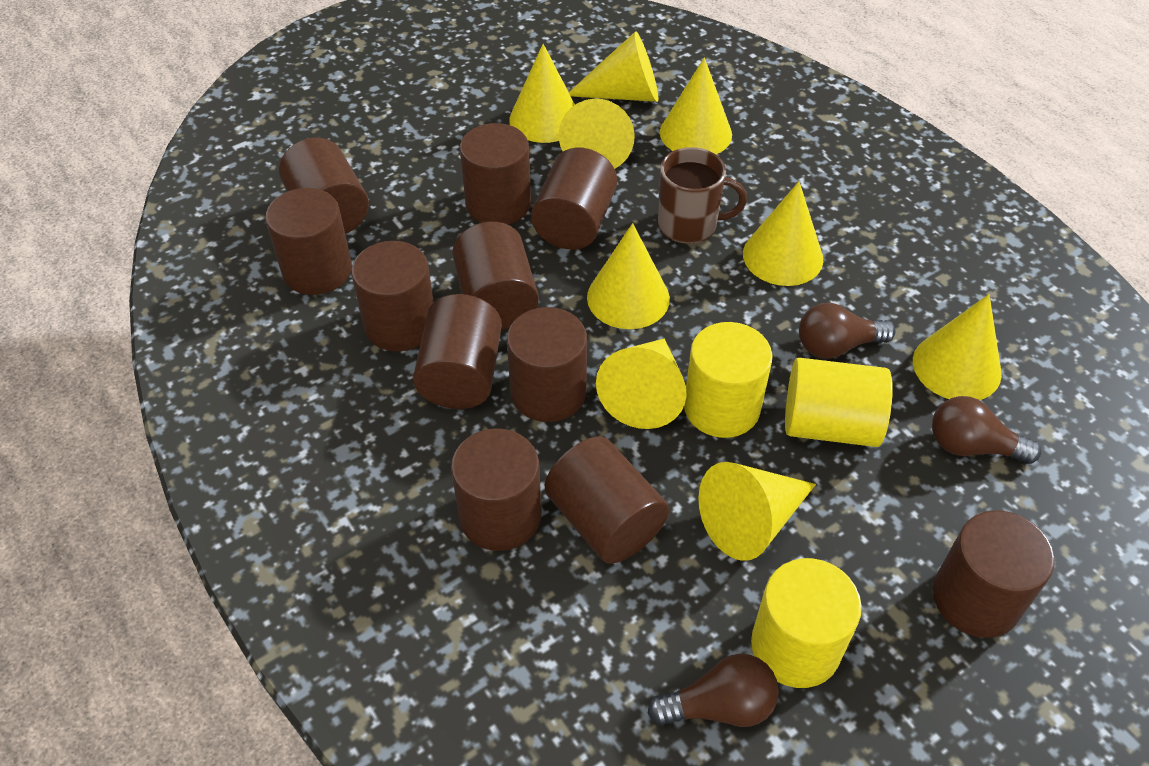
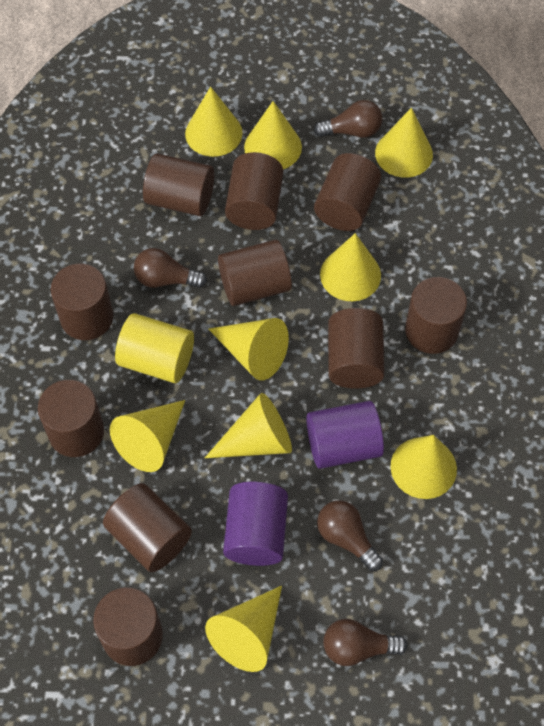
brown cylinder: 11 -> 10
brown light bulb: 3 -> 4
brown mug: 1 -> 0
purple cylinder: 0 -> 2
yellow cylinder: 3 -> 1

